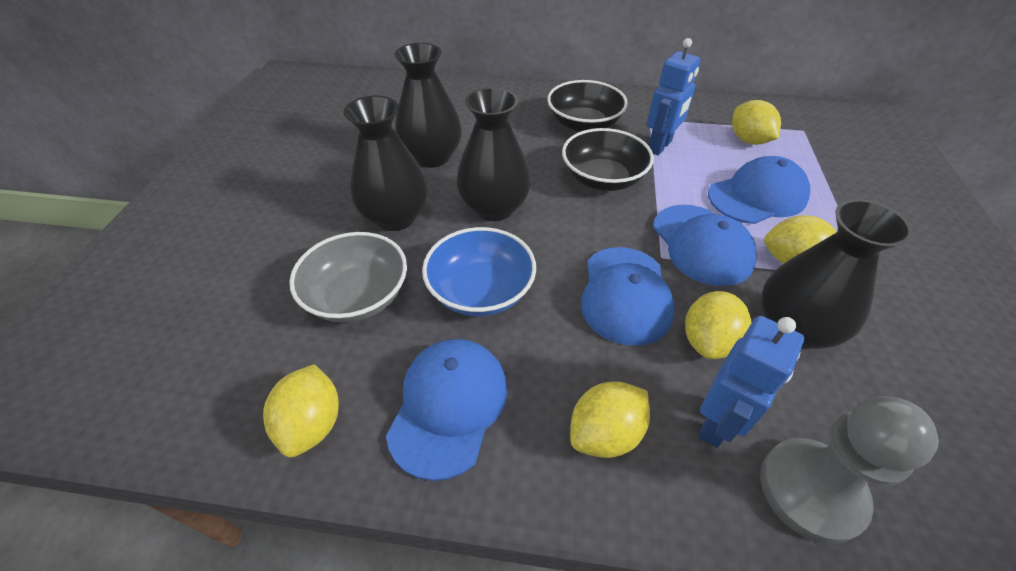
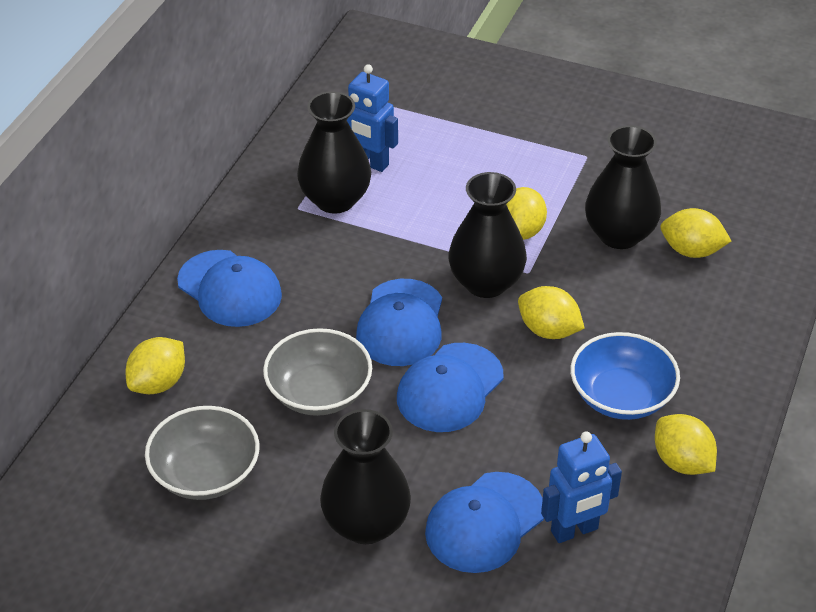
black bowl: 2 -> 0
grey bowl: 1 -> 2
grey pawn: 1 -> 0

